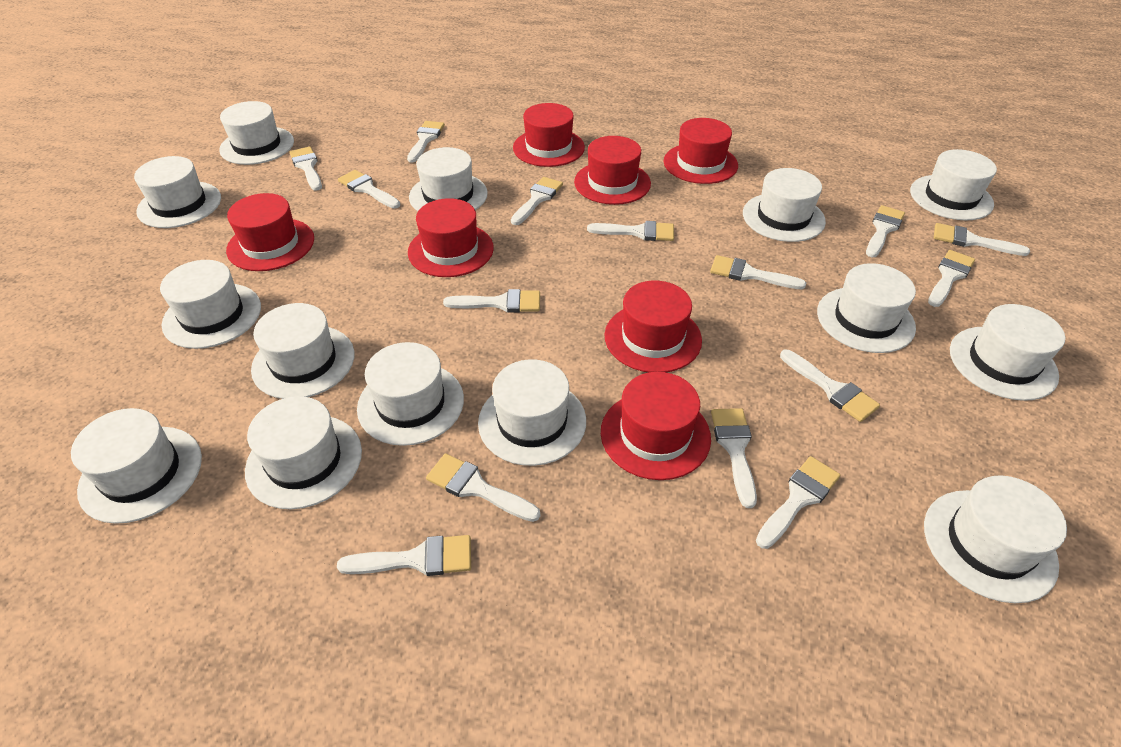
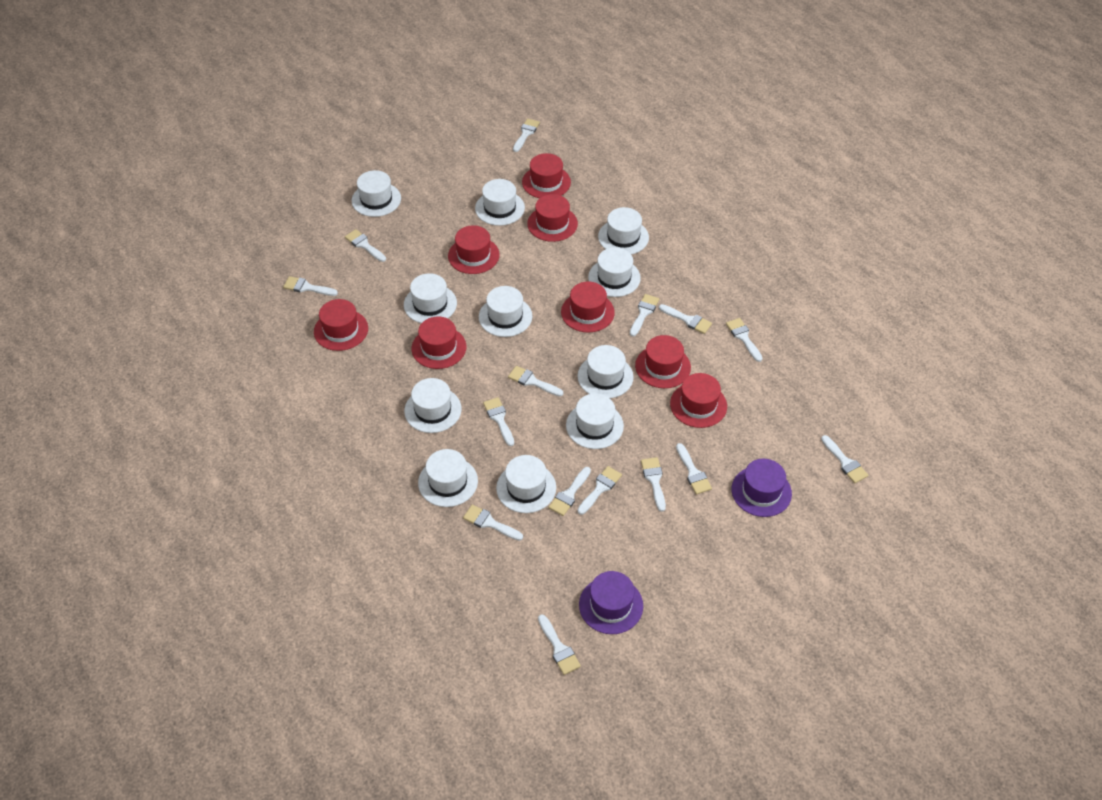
purple hat: 0 -> 2
red hat: 7 -> 8
white hat: 14 -> 11

